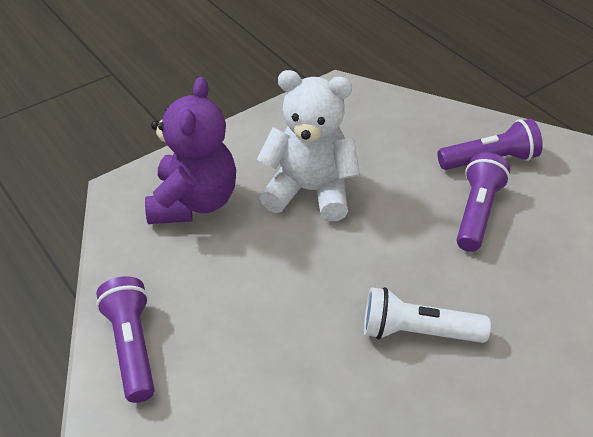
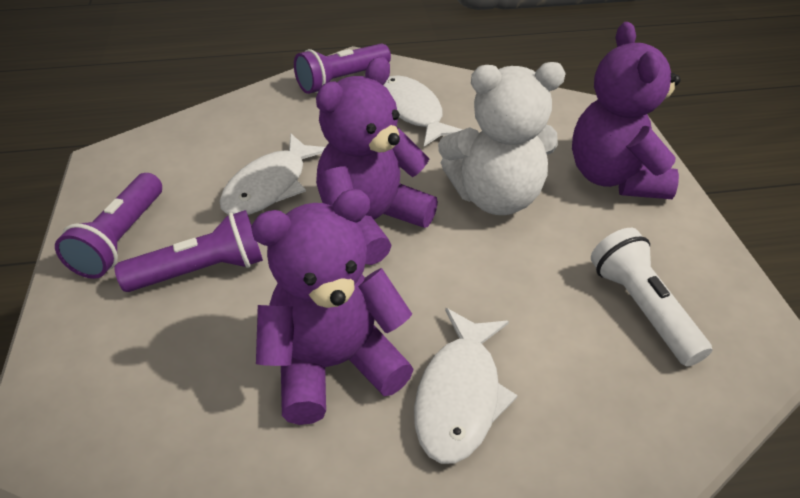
purple teddy bear: 1 -> 3
white fish: 0 -> 3

